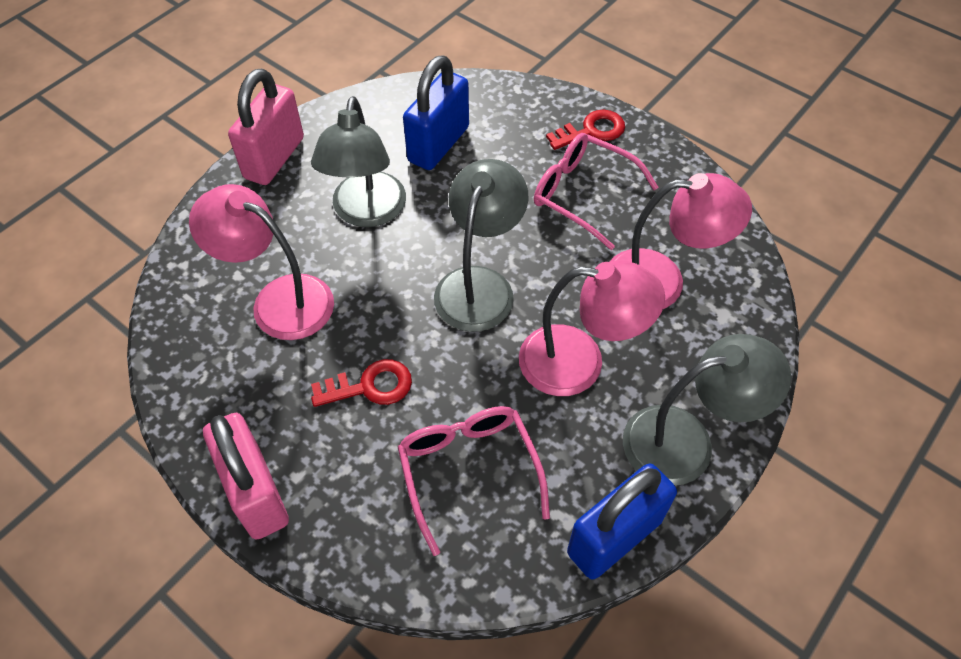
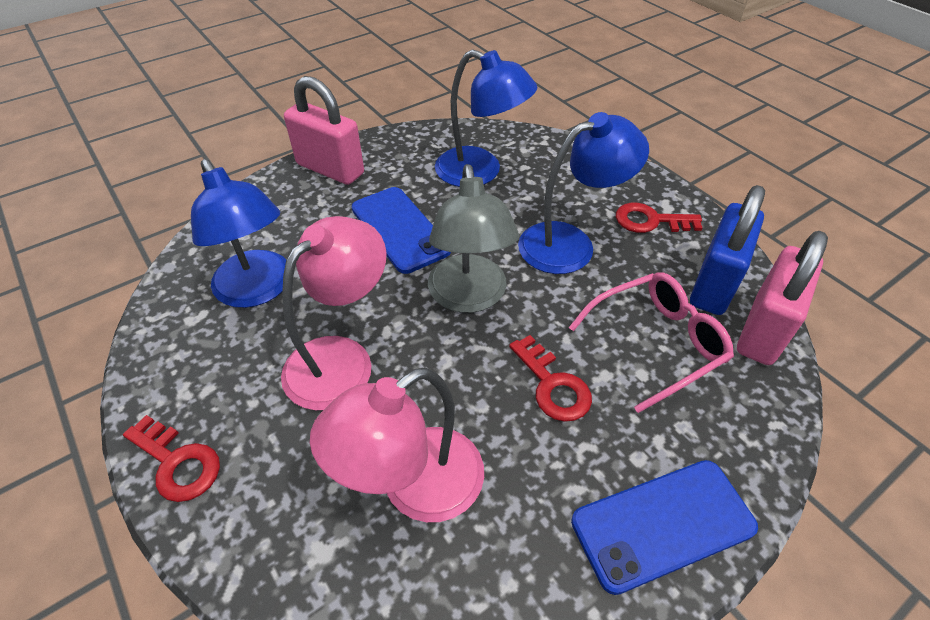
blue lamp: 0 -> 3
blue padlock: 2 -> 1
blue phone: 0 -> 2
grey lamp: 3 -> 1
pink glasses: 2 -> 1
pink lamp: 3 -> 2
red key: 2 -> 3

